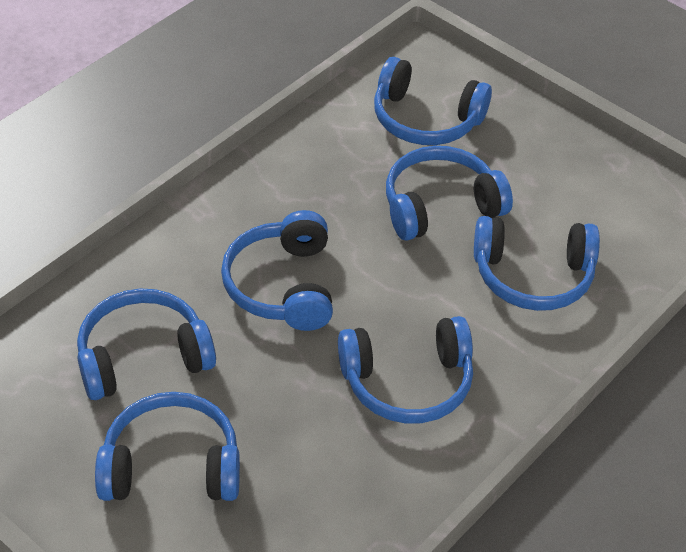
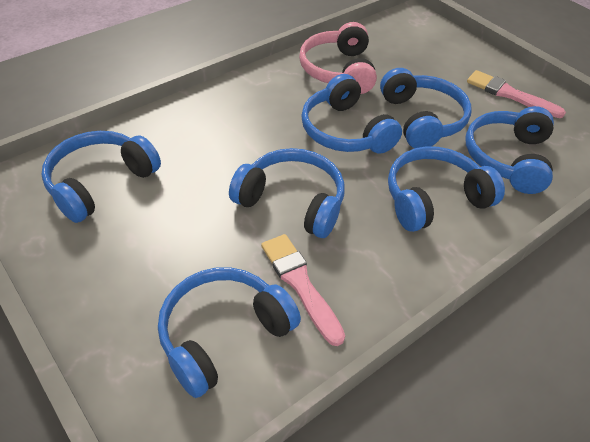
pink brush: 0 -> 2
pink headphones: 0 -> 1

